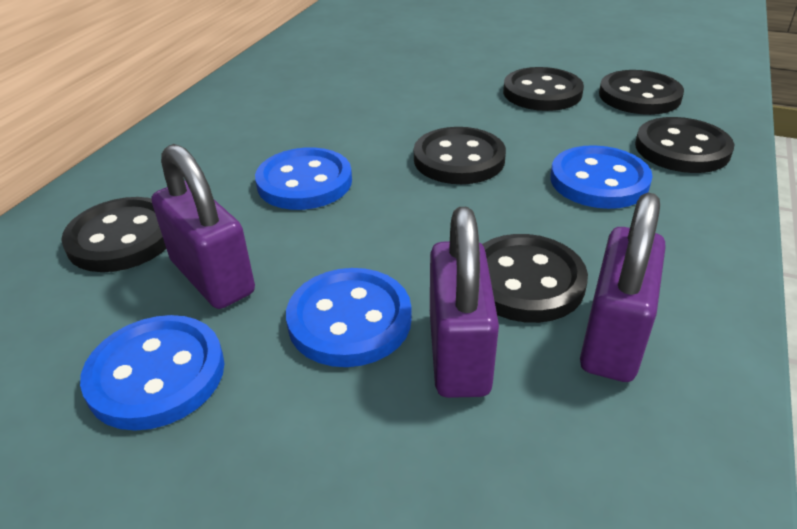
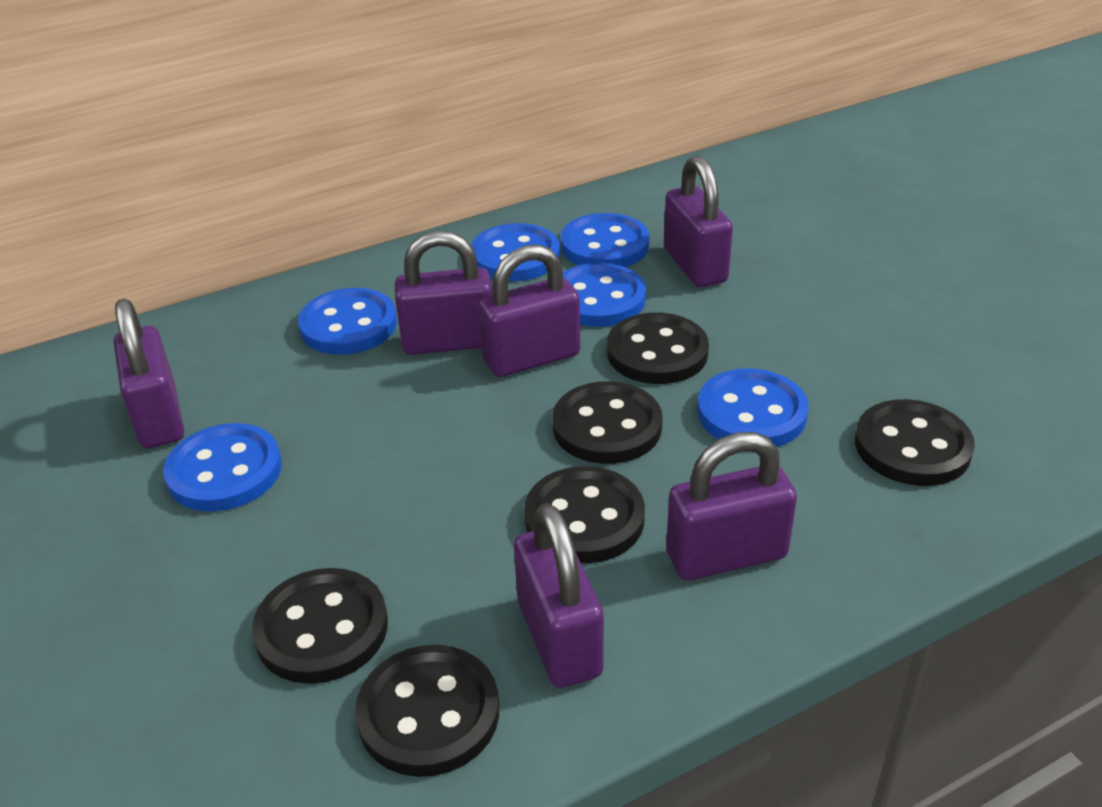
blue button: 4 -> 6
purple padlock: 3 -> 6

